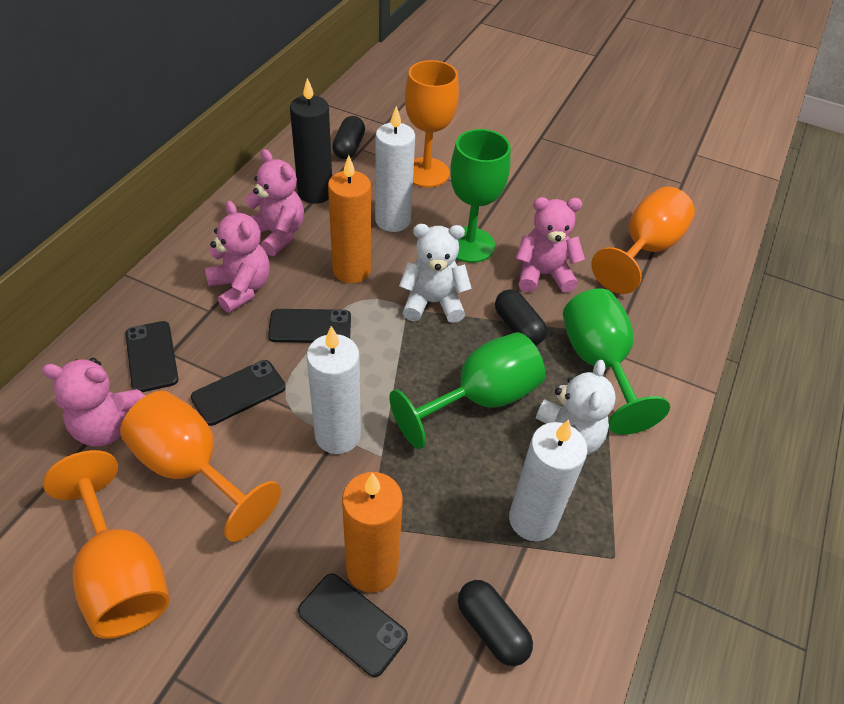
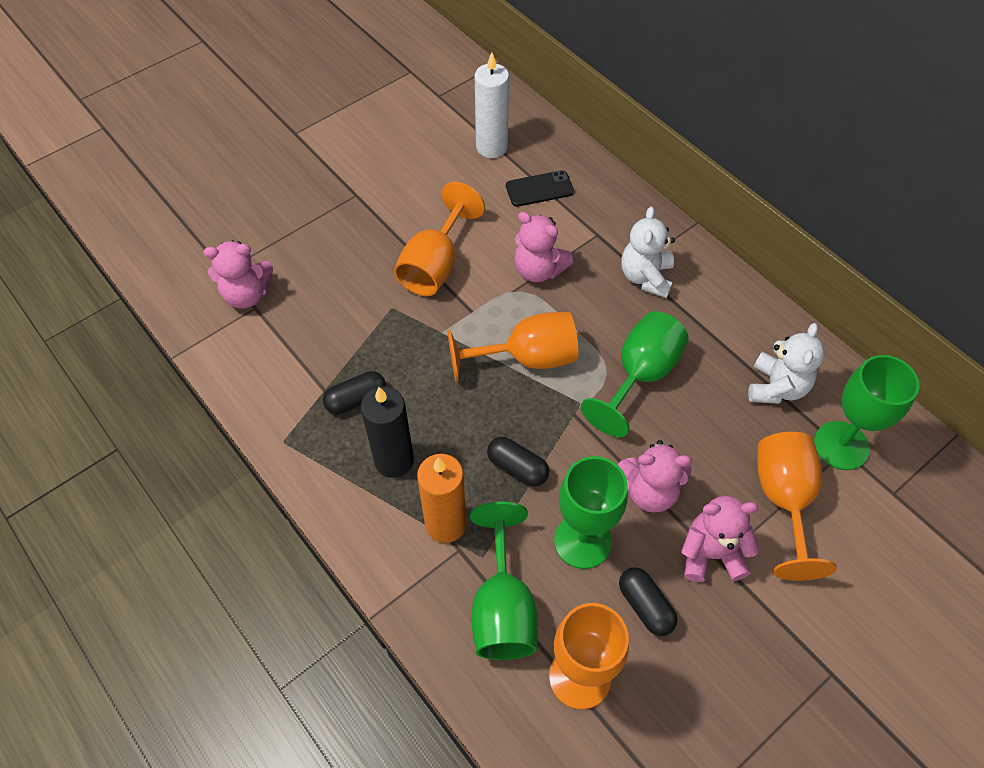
black phone: 4 -> 1
green goblet: 3 -> 4
orange candle: 2 -> 1
white candle: 3 -> 1

